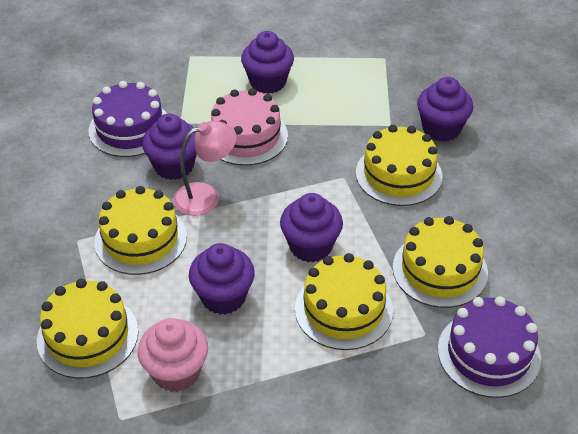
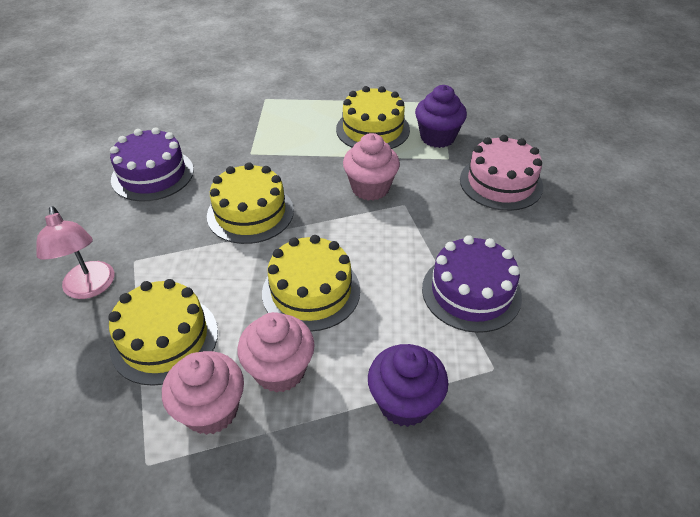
pink cupcake: 1 -> 3
purple cupcake: 5 -> 2
yellow cake: 5 -> 4

